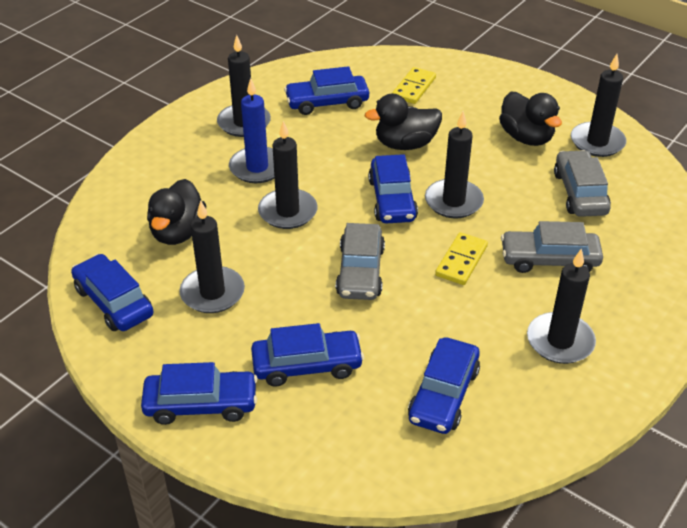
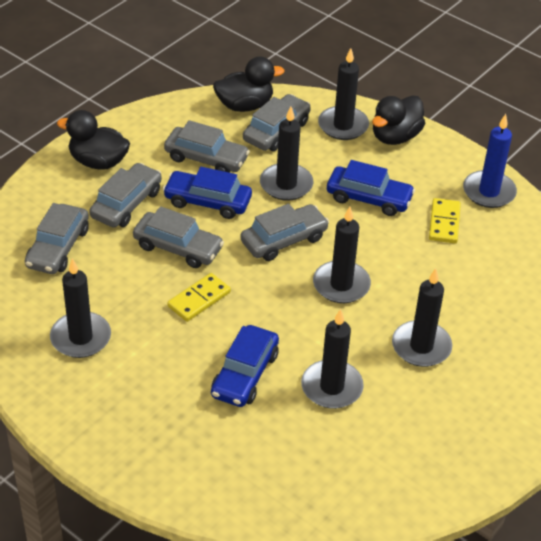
blue car: 6 -> 3
grey car: 3 -> 6

